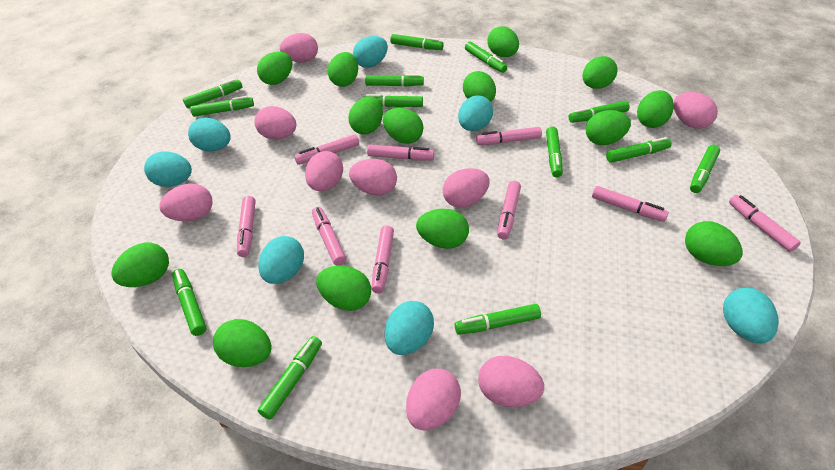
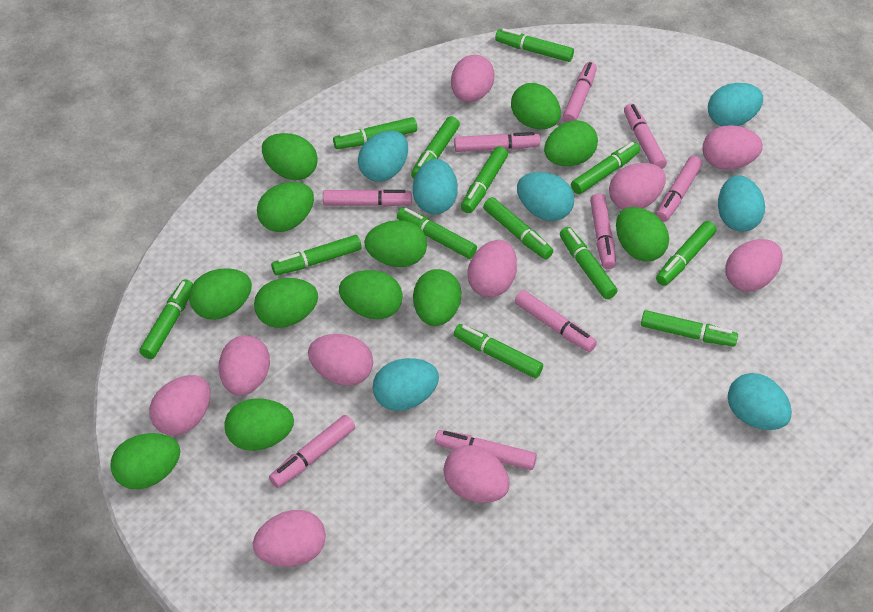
green egg: 14 -> 12
pink egg: 9 -> 10

